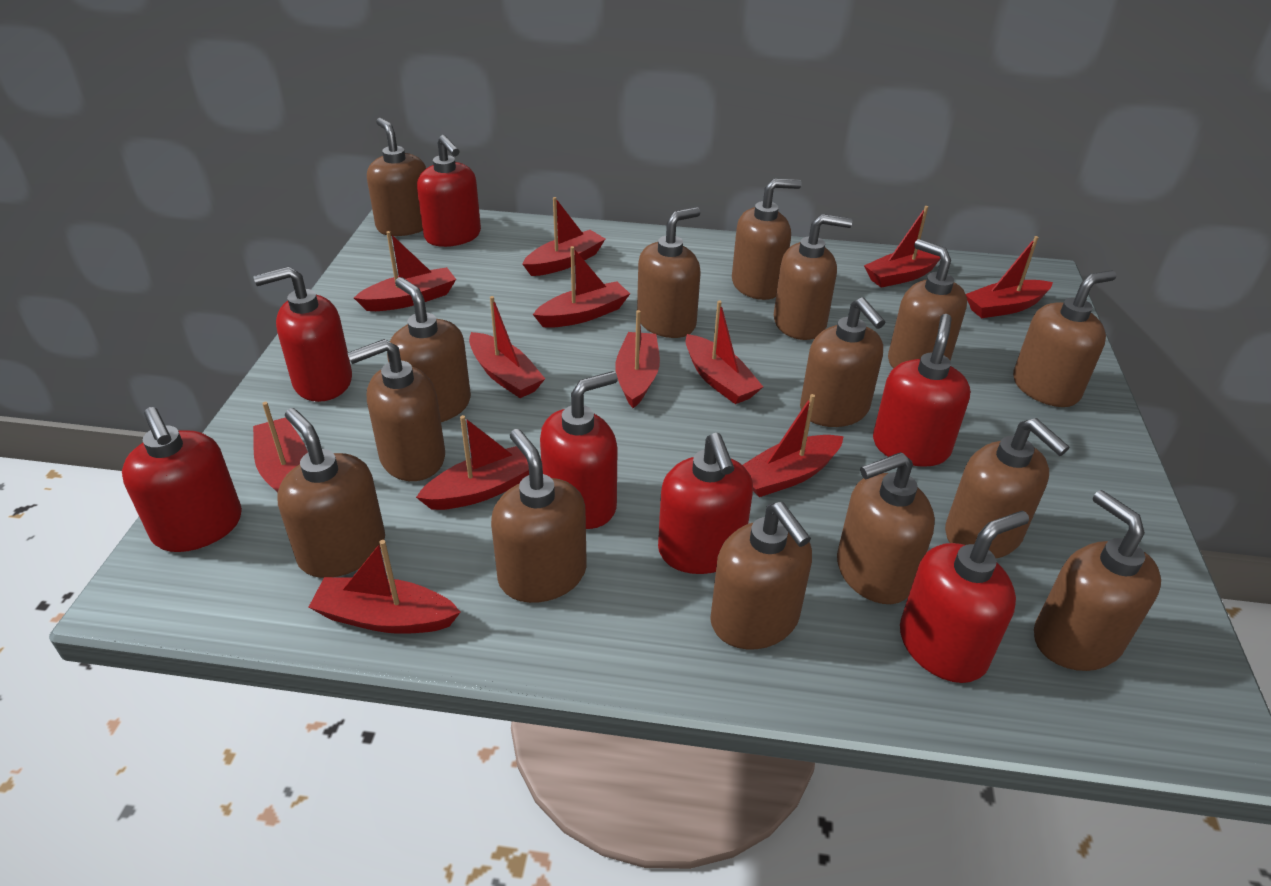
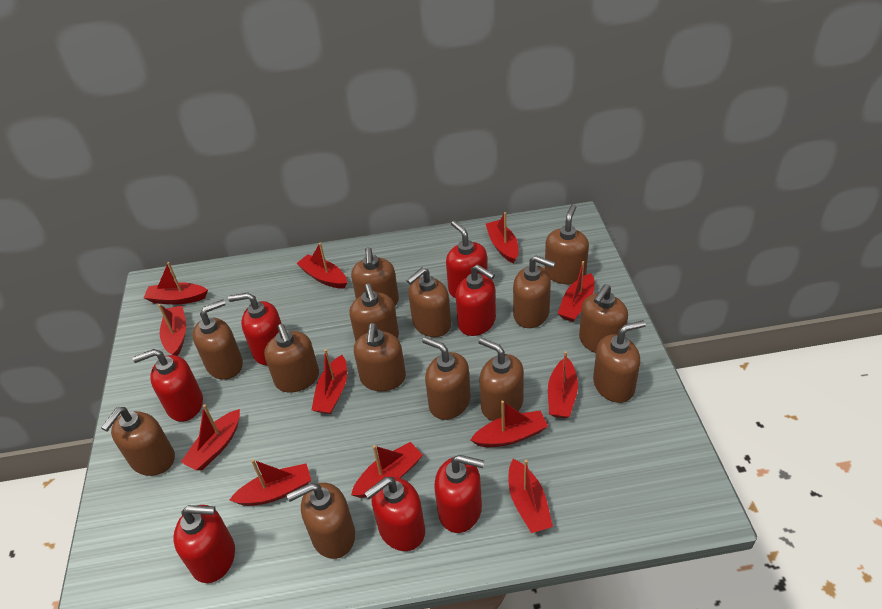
brown soap dispenser: 15 -> 14

